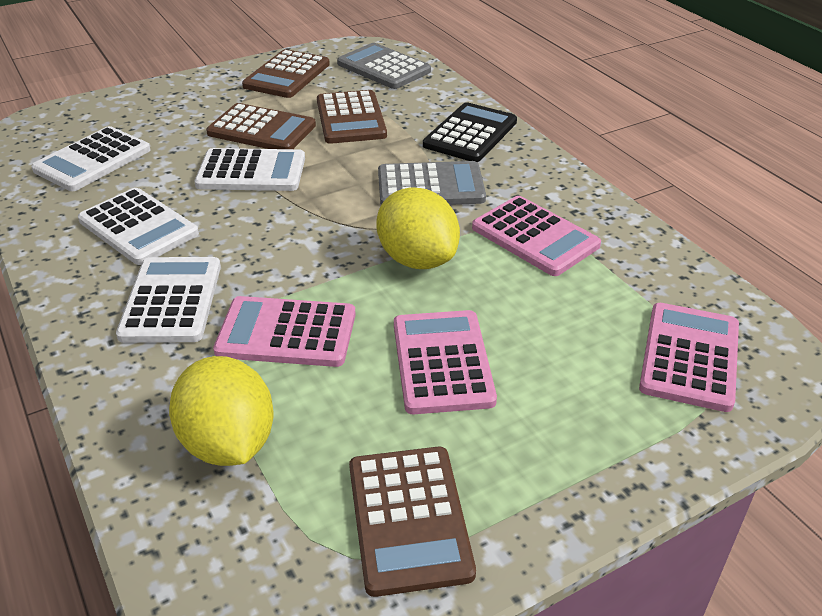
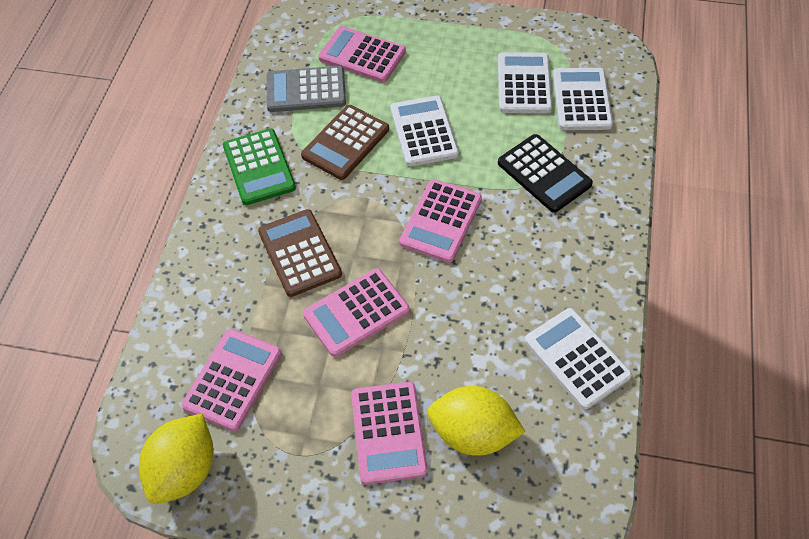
brown calculator: 4 -> 2
green calculator: 0 -> 1
grey calculator: 2 -> 1
pink calculator: 4 -> 5

